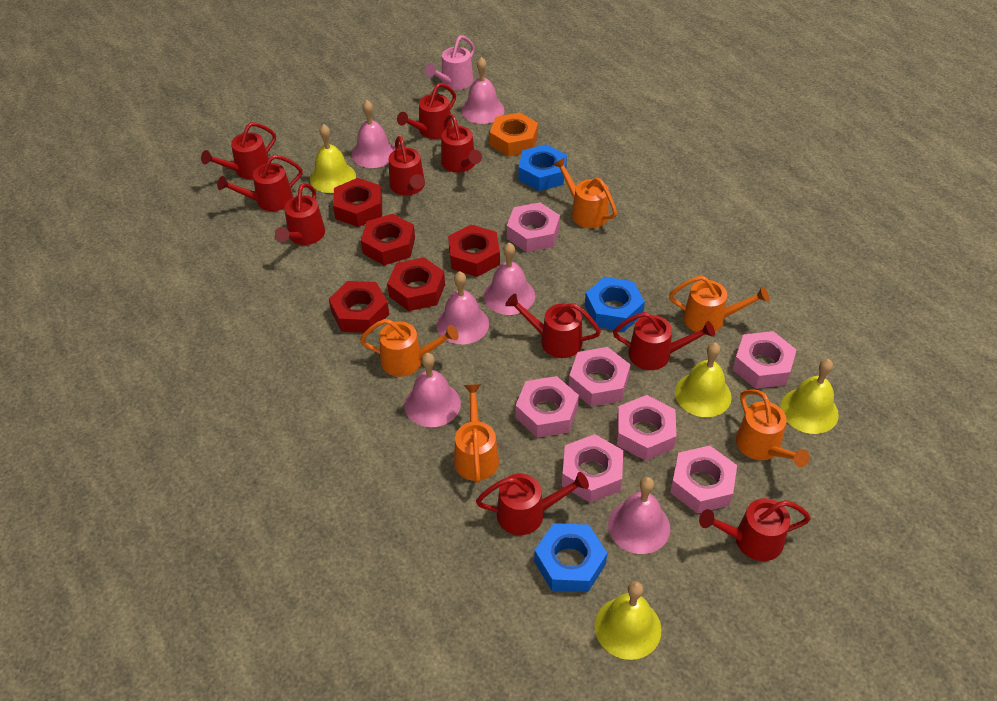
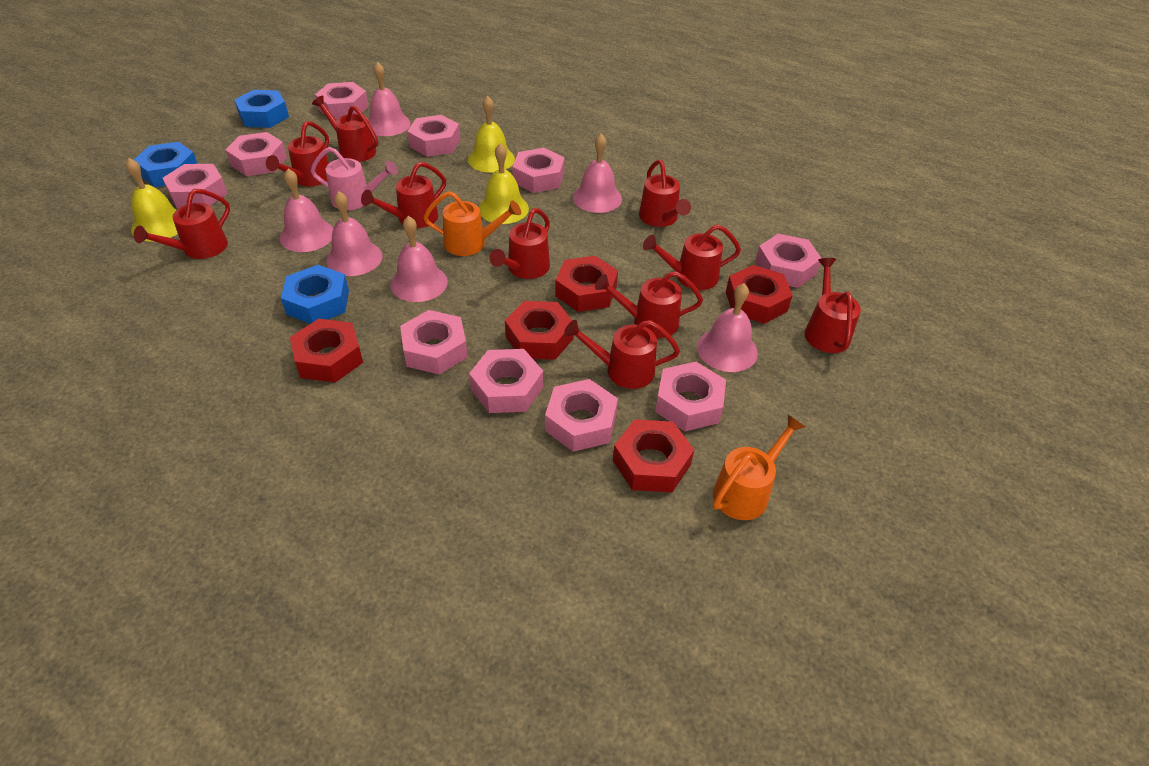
orange nut: 1 -> 0
orange watering can: 5 -> 2
pink nut: 7 -> 10
yellow bell: 4 -> 3

